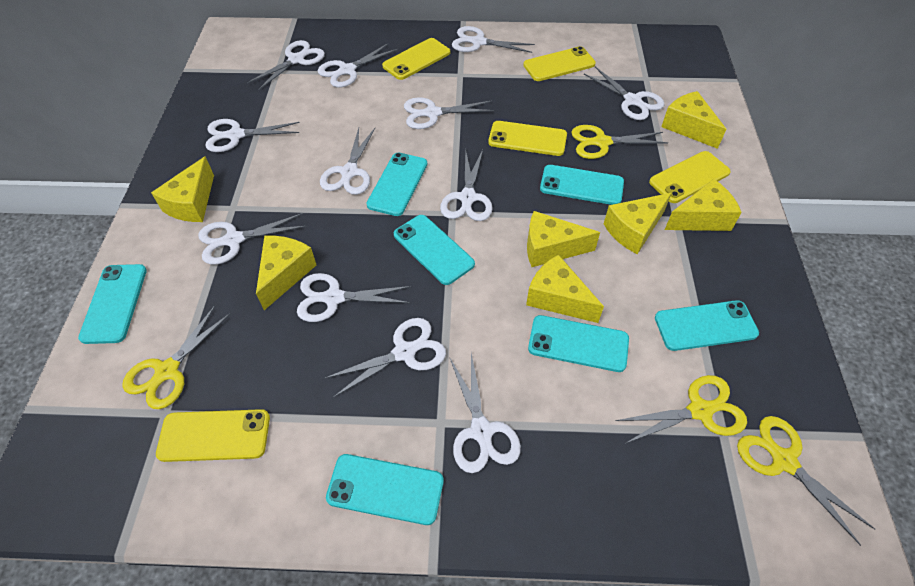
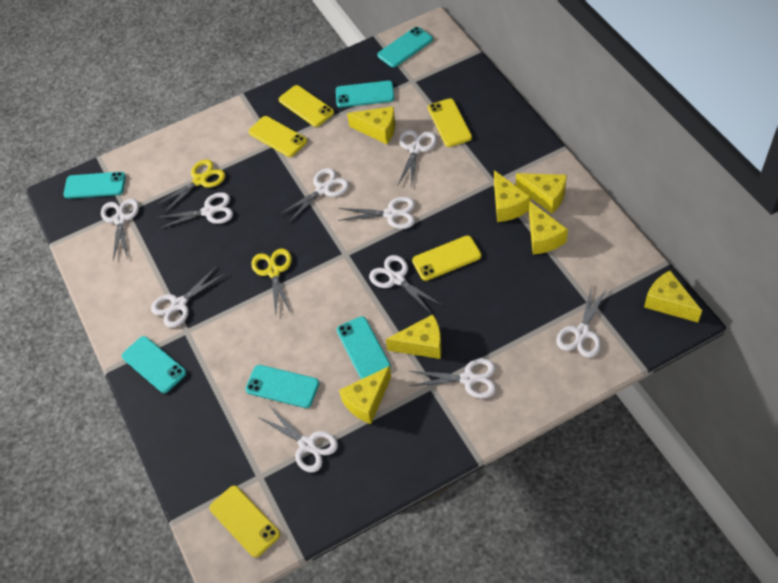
turquoise phone: 7 -> 6
white scissors: 12 -> 10
yellow scissors: 4 -> 2

